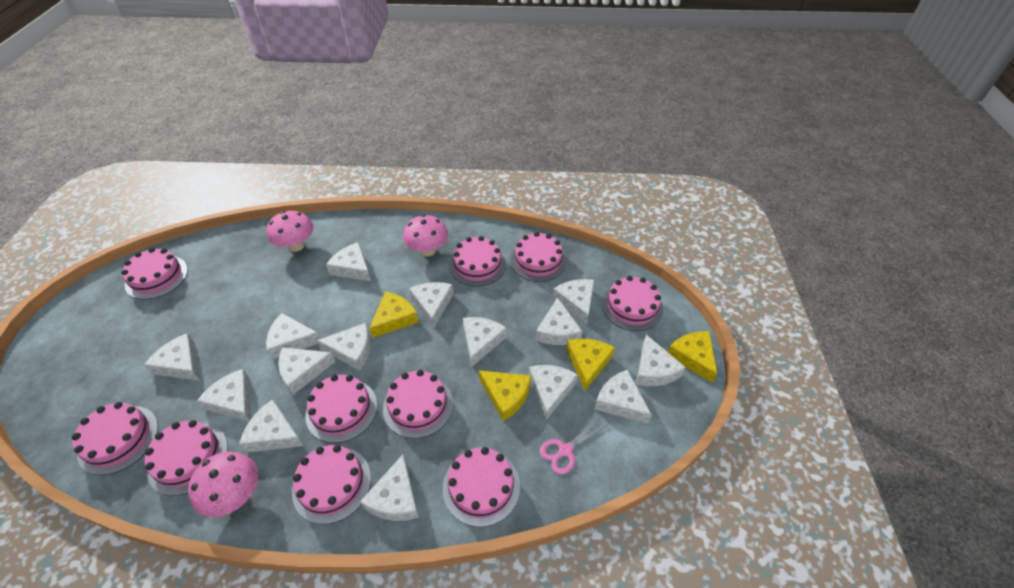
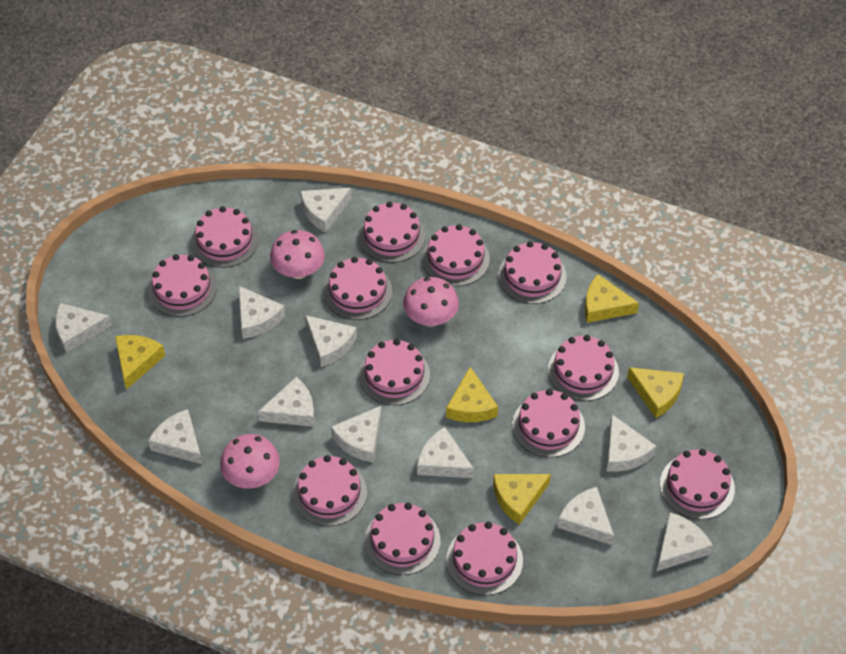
pink cake: 10 -> 13
pink scissors: 1 -> 0
white cheese: 15 -> 11
yellow cheese: 4 -> 5

